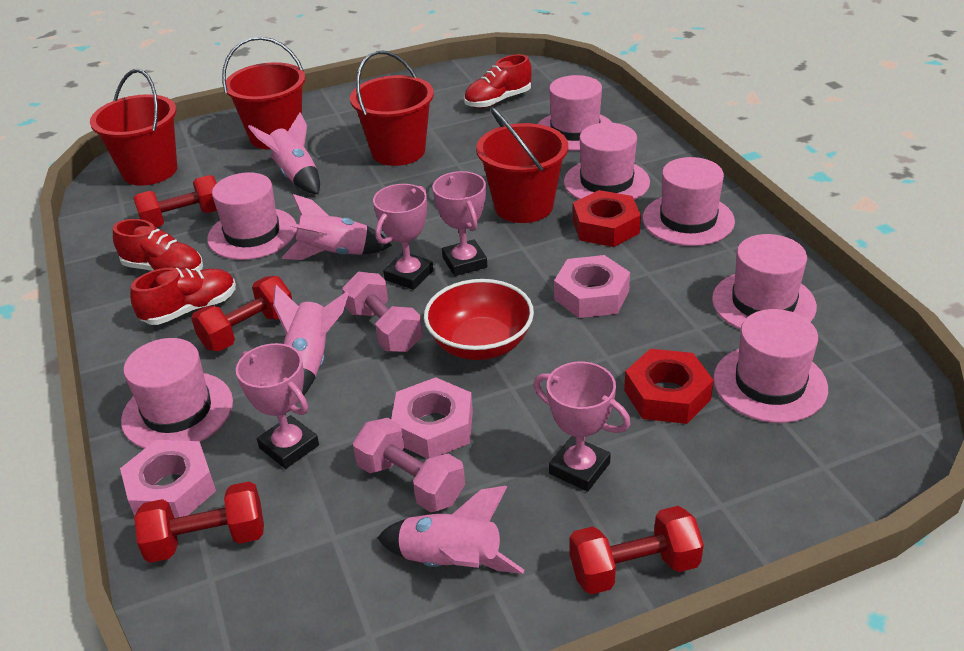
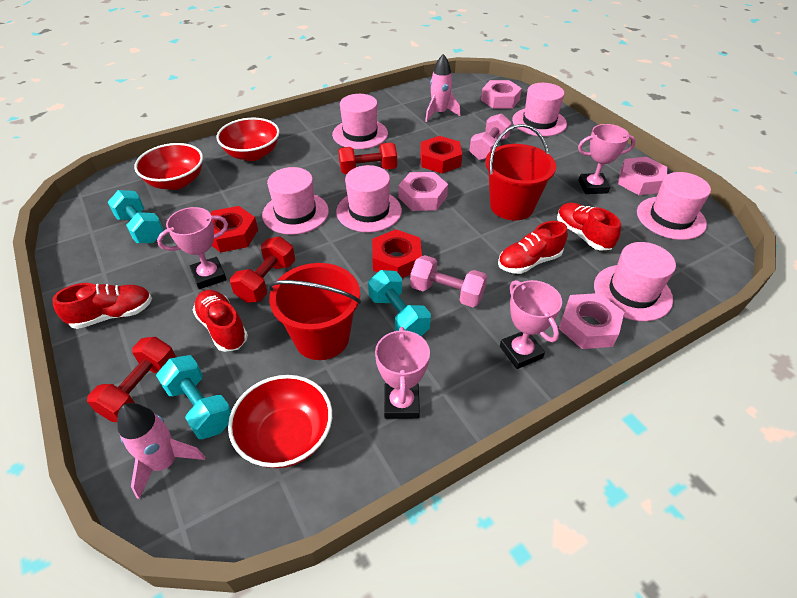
pink hat: 7 -> 6
pink nut: 3 -> 4
pink rocket: 4 -> 2
red bowl: 1 -> 3
red bucket: 4 -> 2
red dumbbell: 4 -> 3
red nut: 2 -> 3
red shoe: 3 -> 4
turquoise dumbbell: 0 -> 3

